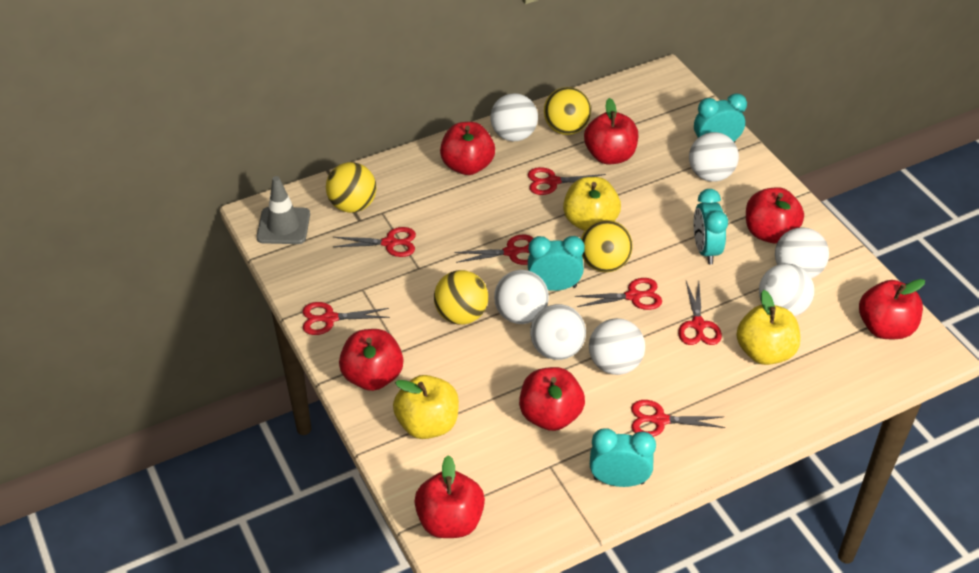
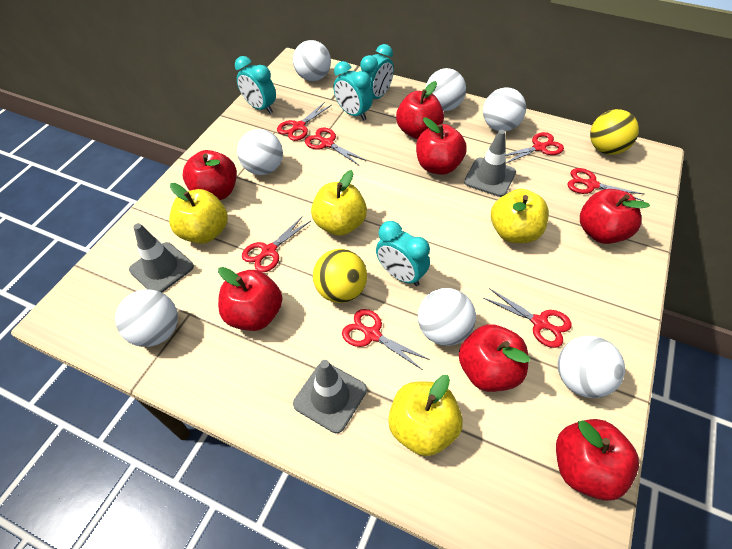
grey traffic cone: 1 -> 3
yellow apple: 3 -> 4
yellow ball: 4 -> 2

